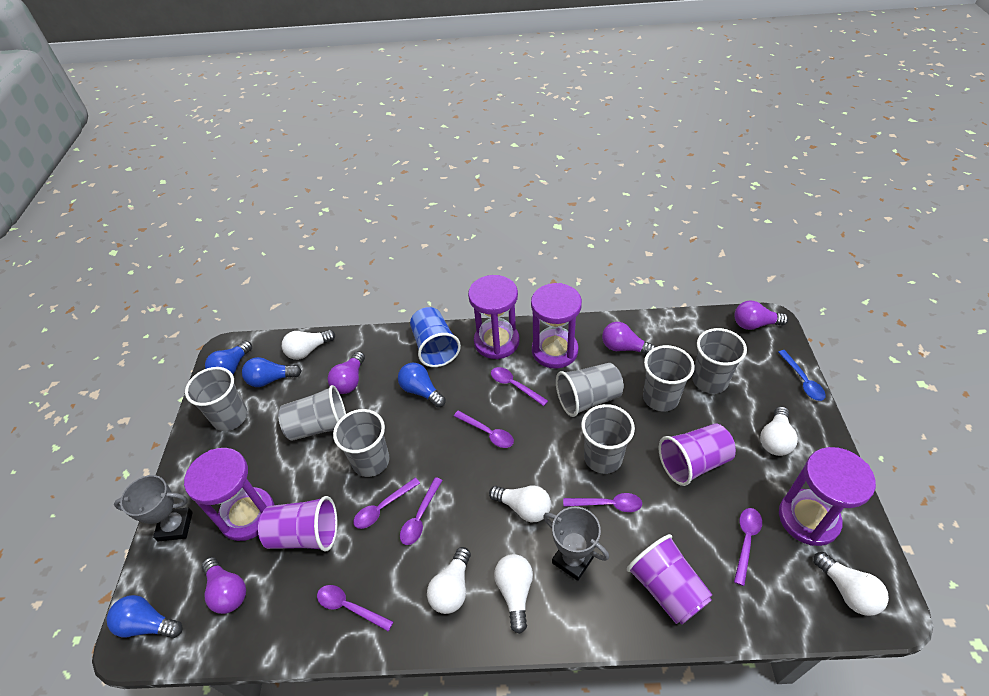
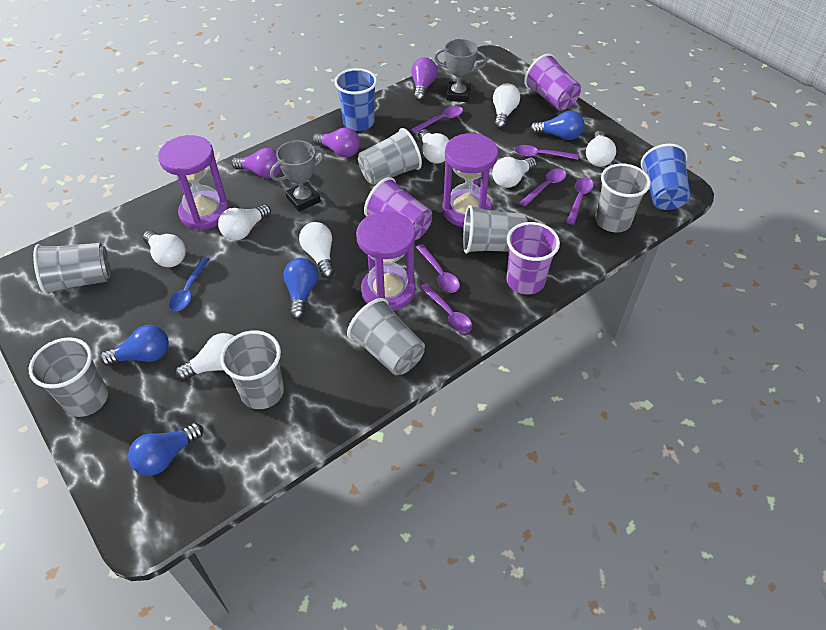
blue cup: 1 -> 2
purple hourglass: 4 -> 3
purple light bulb: 4 -> 3
purple spoon: 7 -> 6
white light bulb: 6 -> 8

